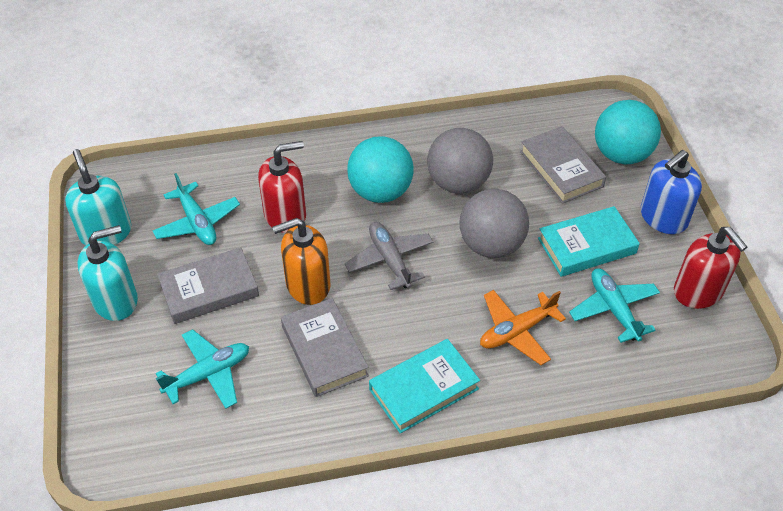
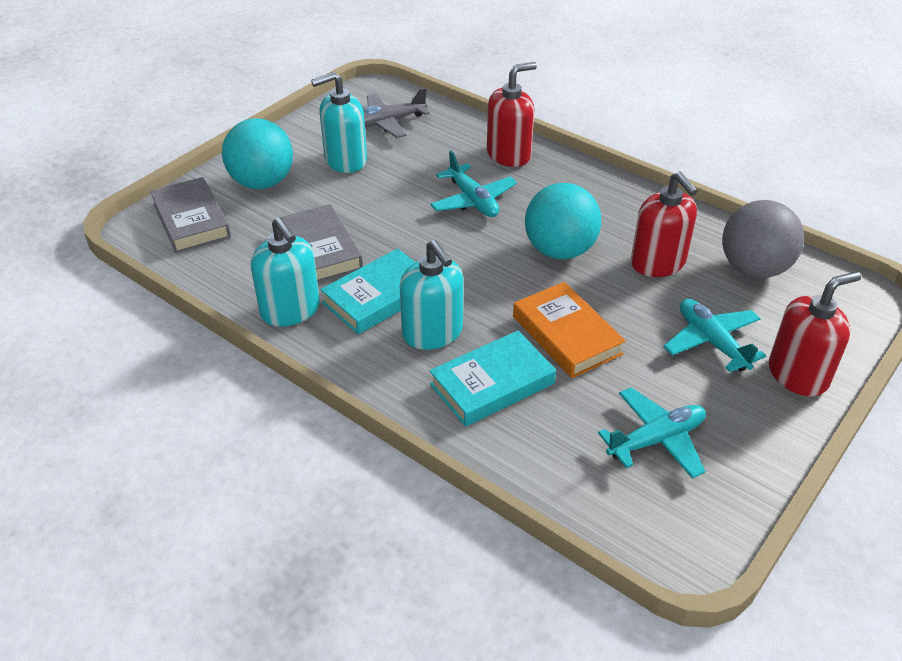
blue soap dispenser: 1 -> 0
grey ball: 2 -> 1
grey book: 3 -> 2
orange book: 0 -> 1
orange plane: 1 -> 0
orange soap dispenser: 1 -> 0
red soap dispenser: 2 -> 3
turquoise soap dispenser: 2 -> 3

